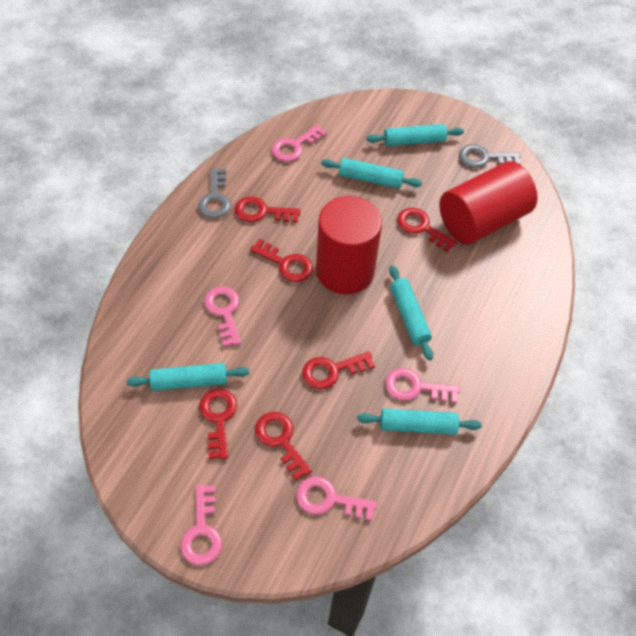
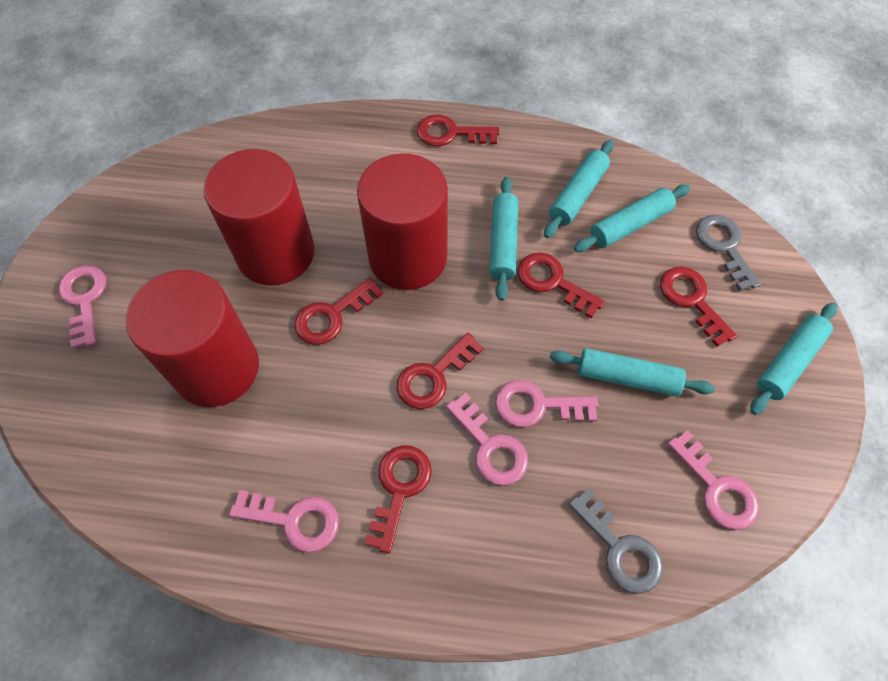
red cylinder: 2 -> 3

